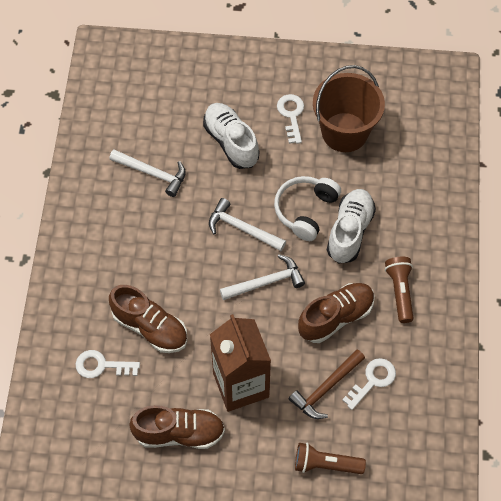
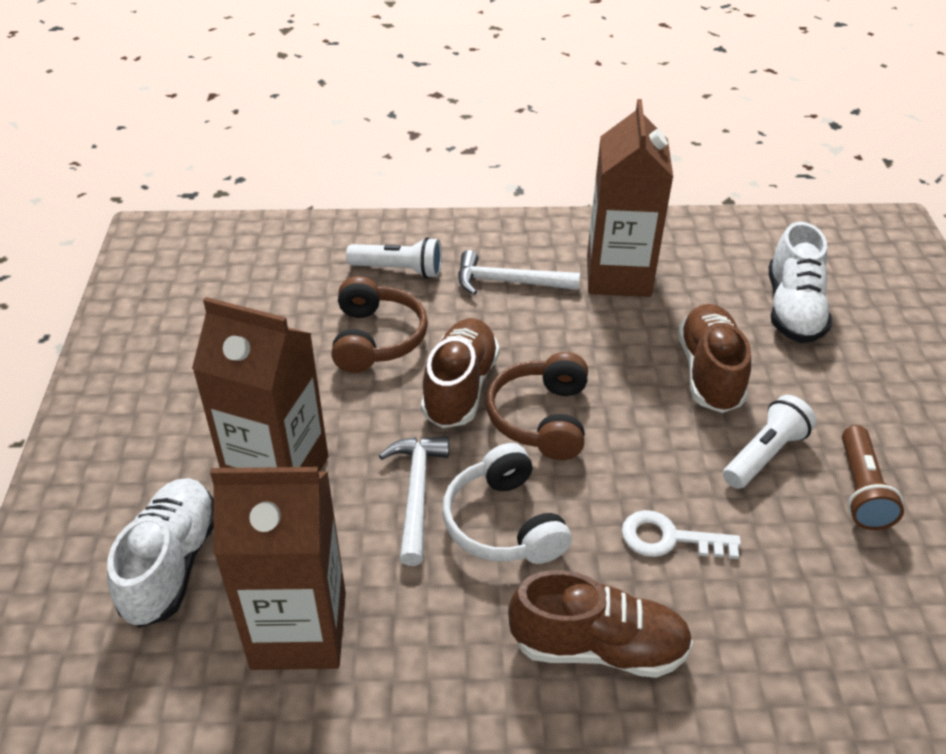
brown bucket: 1 -> 0
brown carton: 1 -> 3
brown flashlight: 2 -> 1
brown hammer: 1 -> 0
brown headphones: 0 -> 2
white flashlight: 0 -> 2
white hammer: 3 -> 2
white key: 3 -> 1

